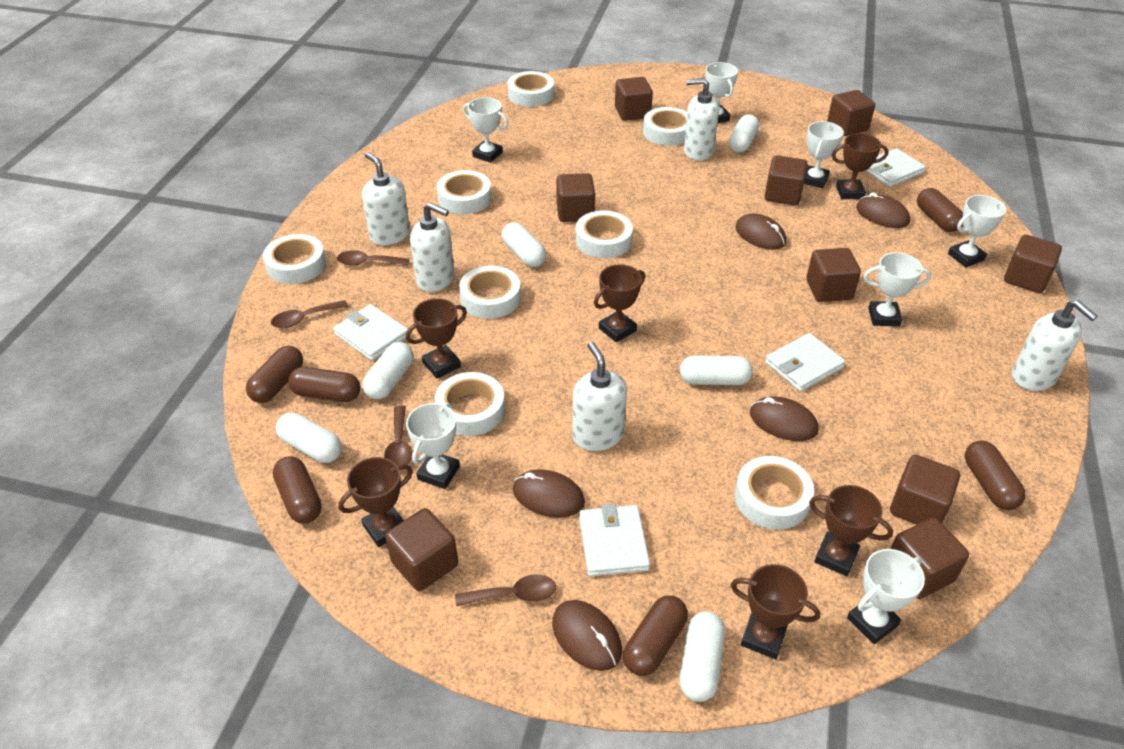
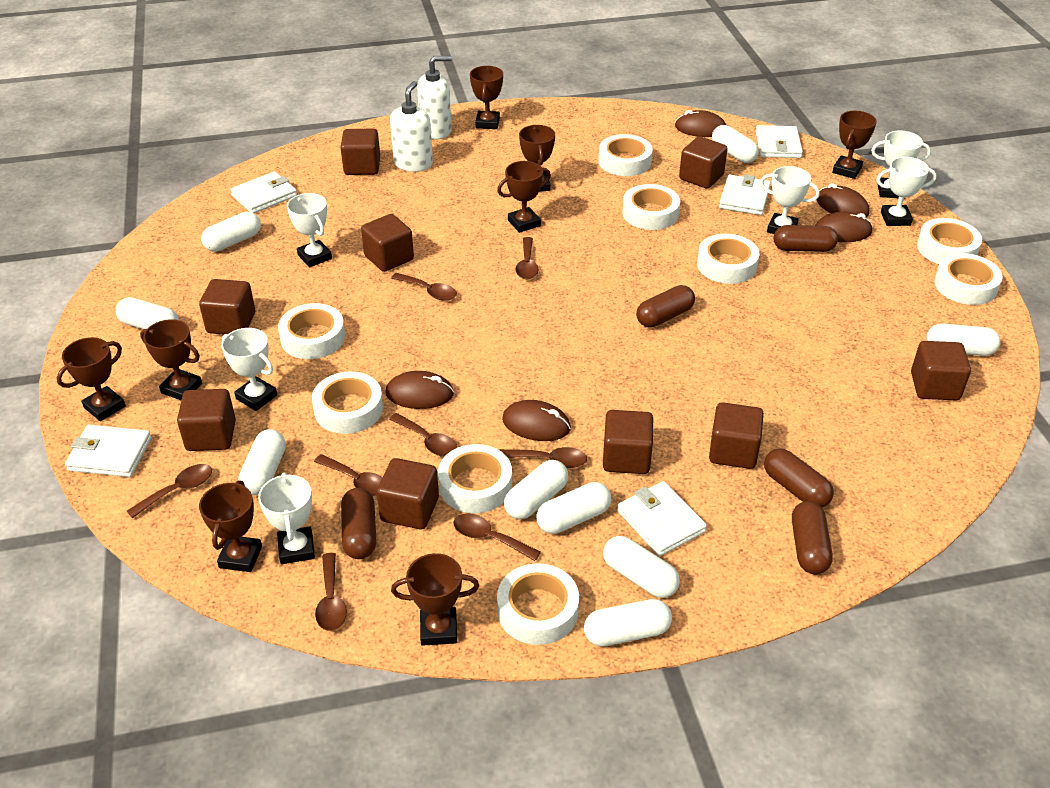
brown capsule: 6 -> 5
brown spoon: 4 -> 8
brown trophy: 6 -> 8
white capsule: 6 -> 9
white soap dispenser: 5 -> 2
white tape: 8 -> 9
white trophy: 7 -> 6
white wallet: 4 -> 5

